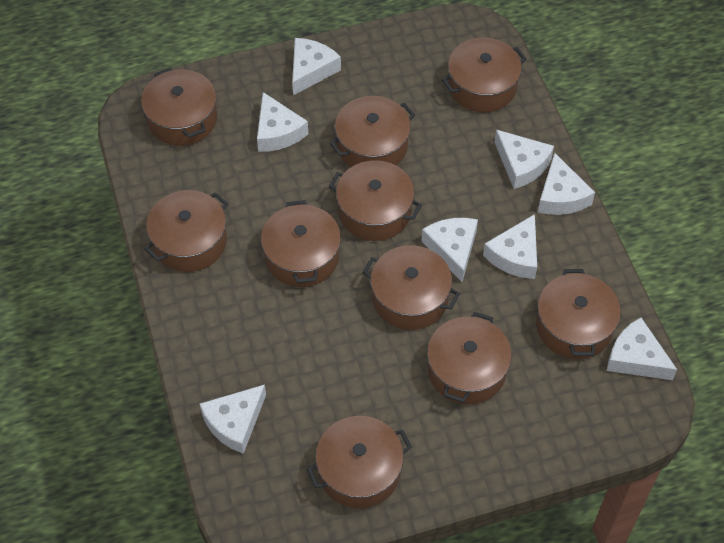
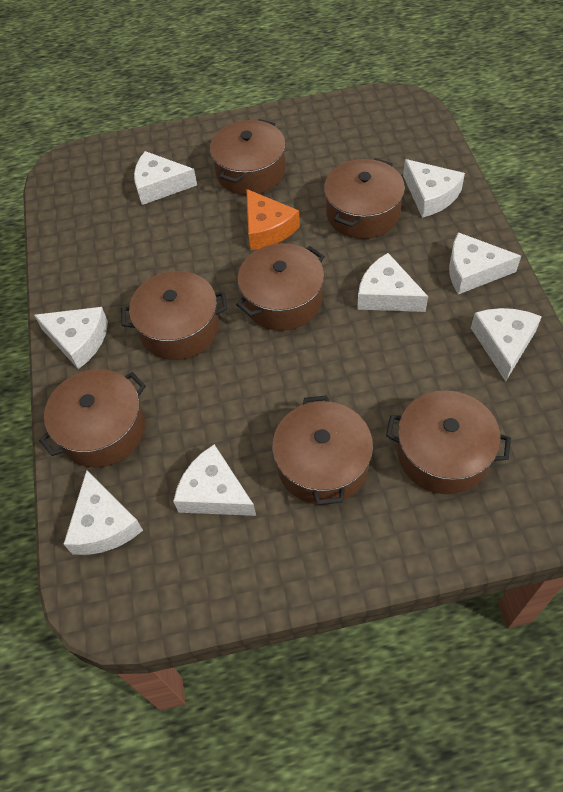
brown pot: 10 -> 7
orange cheese: 0 -> 1

